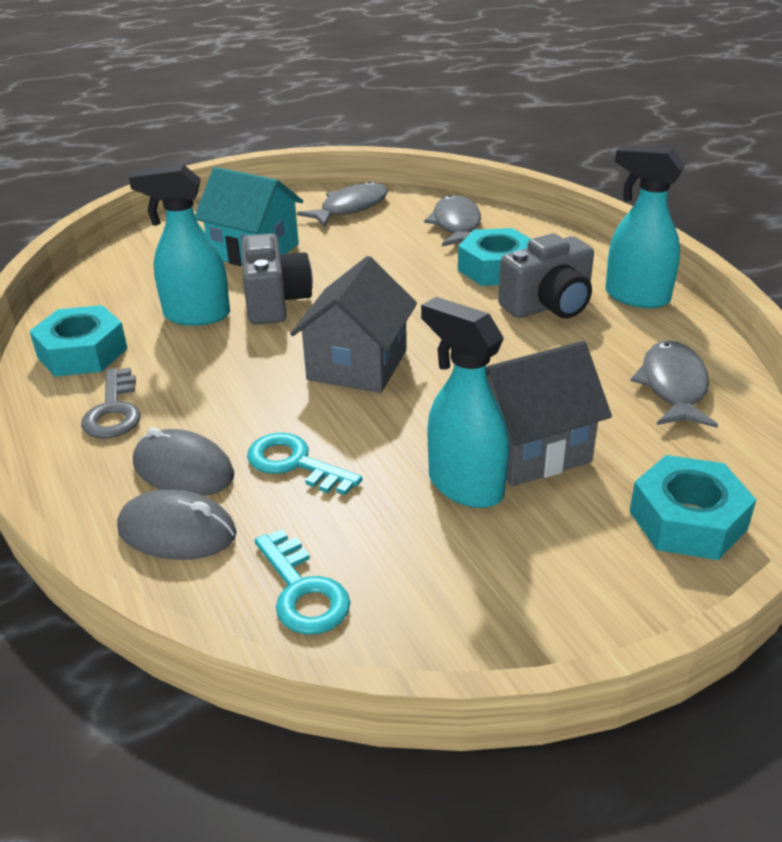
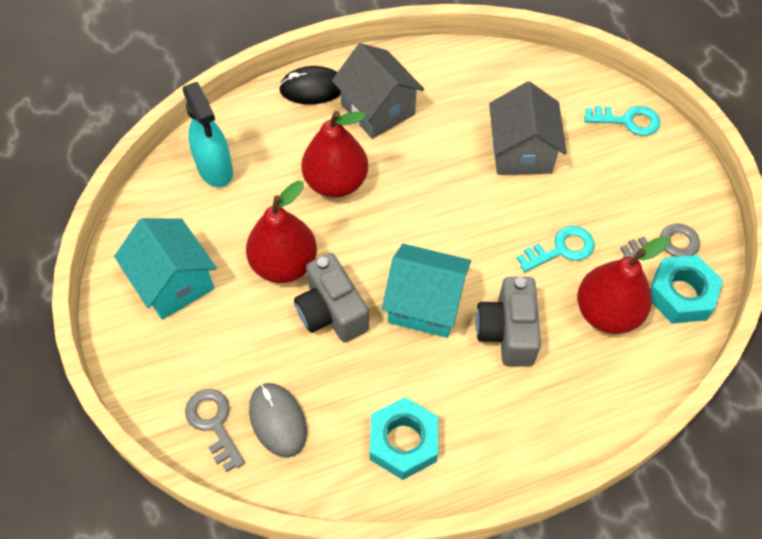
black mouse: 0 -> 1
grey fish: 3 -> 0
grey key: 1 -> 2
grey mouse: 2 -> 1
red pear: 0 -> 3
turquoise house: 1 -> 2
turquoise nut: 3 -> 2
turquoise spray bottle: 3 -> 1

